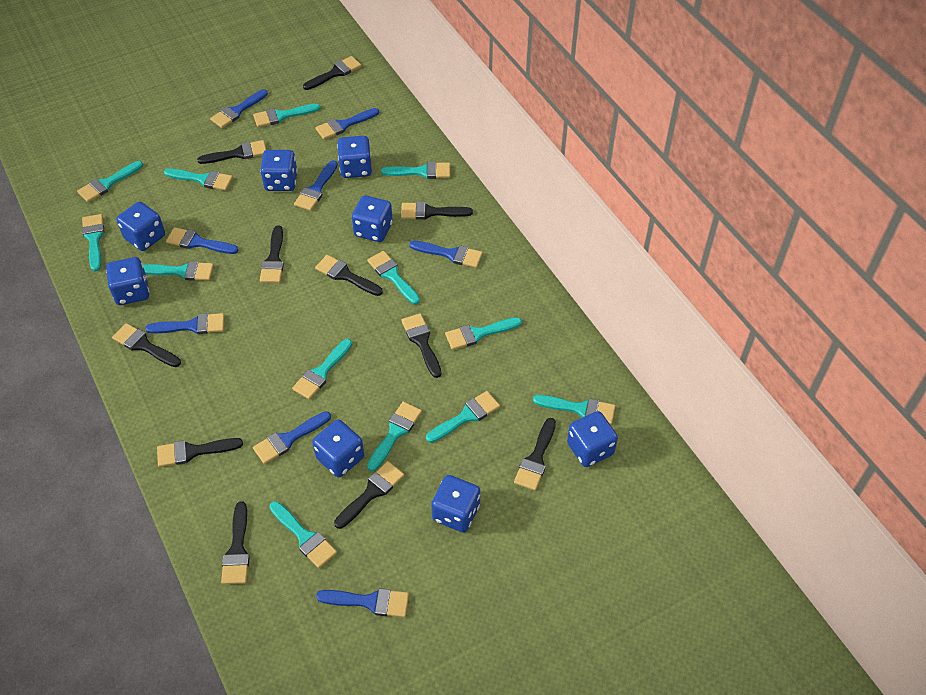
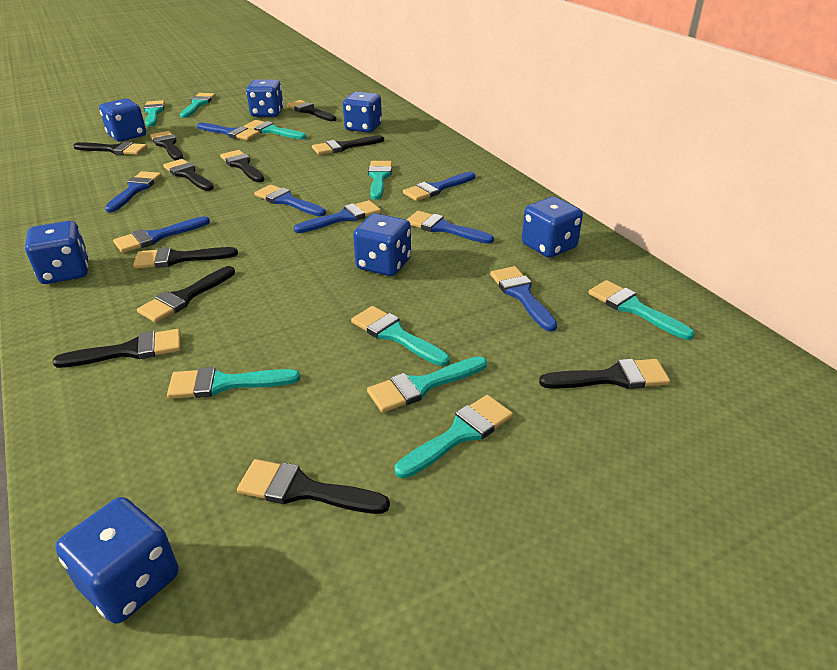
blue dice: 8 -> 7
turquoise brush: 13 -> 9

